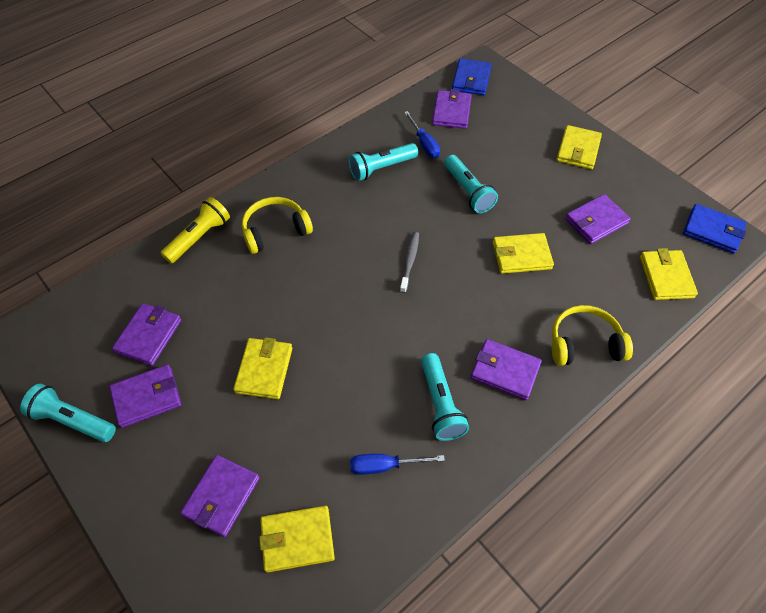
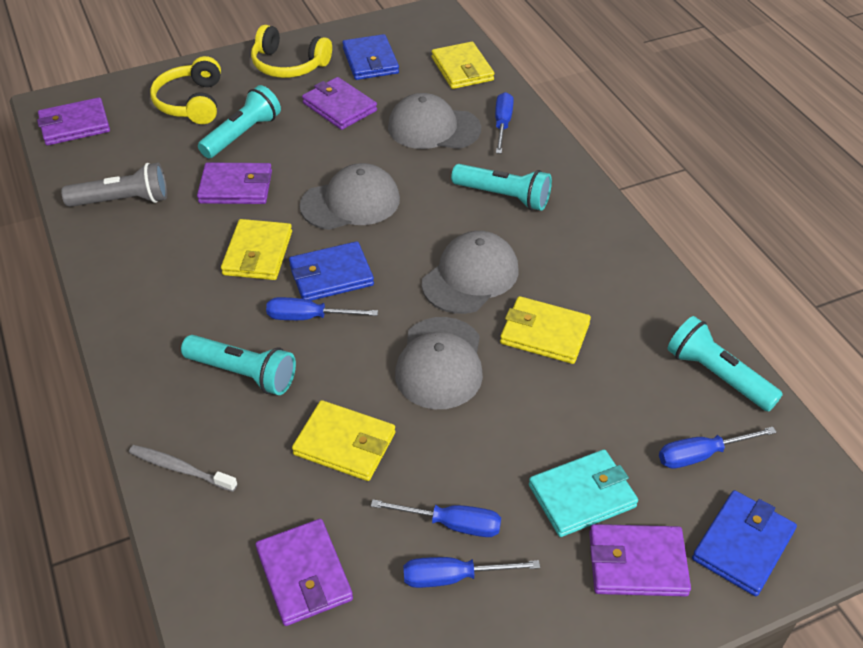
blue screwdriver: 2 -> 5
blue wallet: 2 -> 3
grey cap: 0 -> 4
grey flashlight: 0 -> 1
purple wallet: 6 -> 5
turquoise wallet: 0 -> 1
yellow flashlight: 1 -> 0
yellow wallet: 5 -> 4

